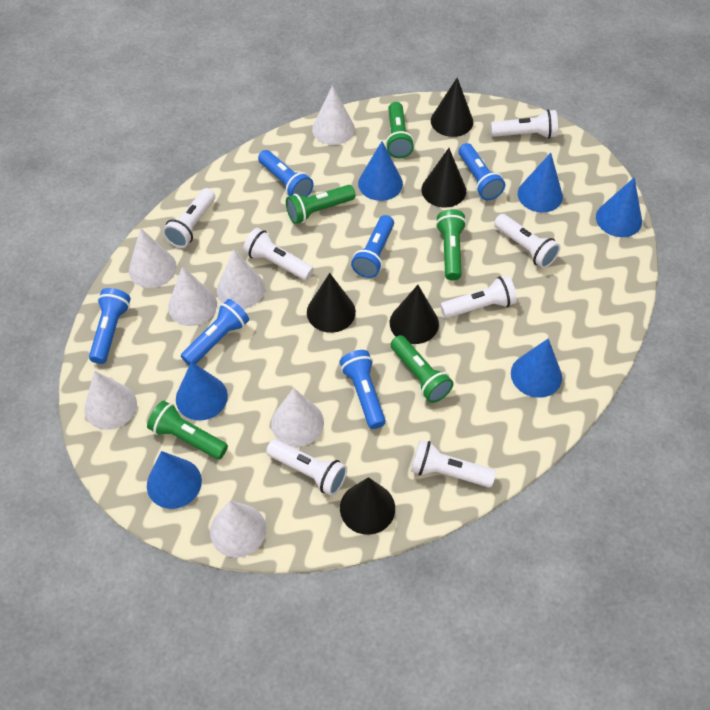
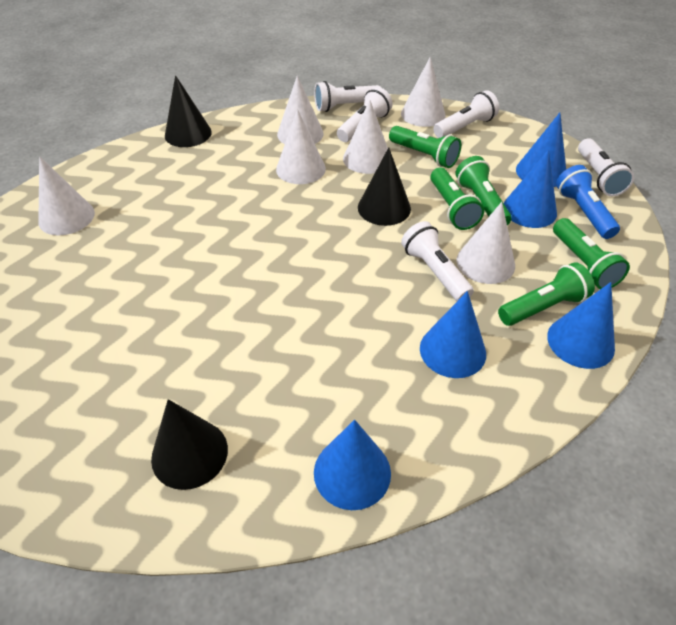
black cone: 5 -> 3
blue cone: 6 -> 5
blue flashlight: 6 -> 1
white cone: 7 -> 6
white flashlight: 7 -> 5

